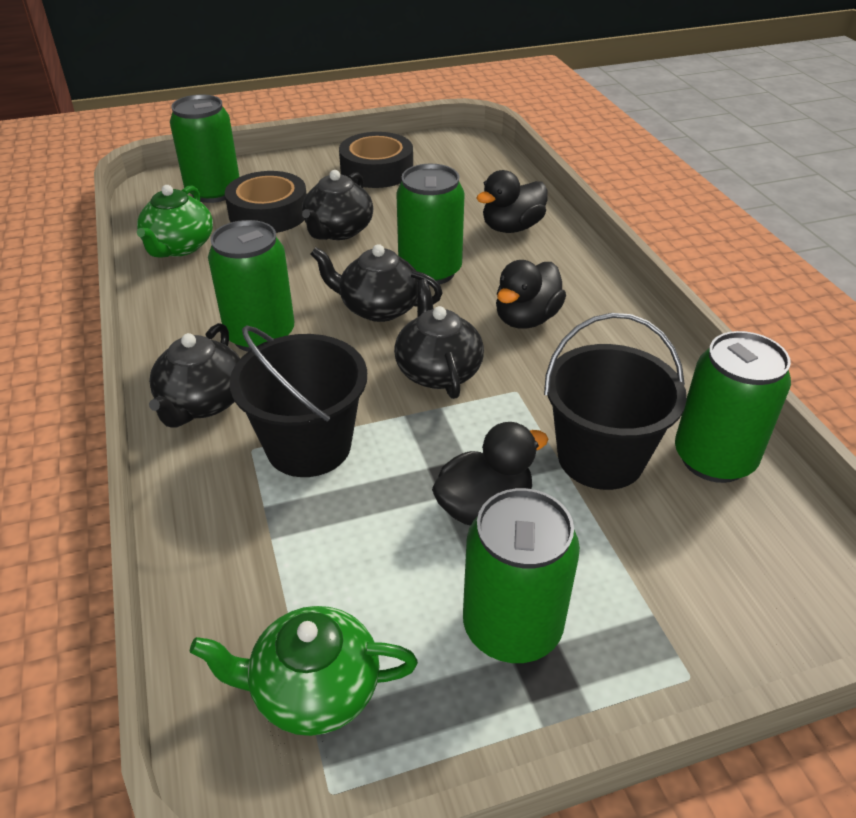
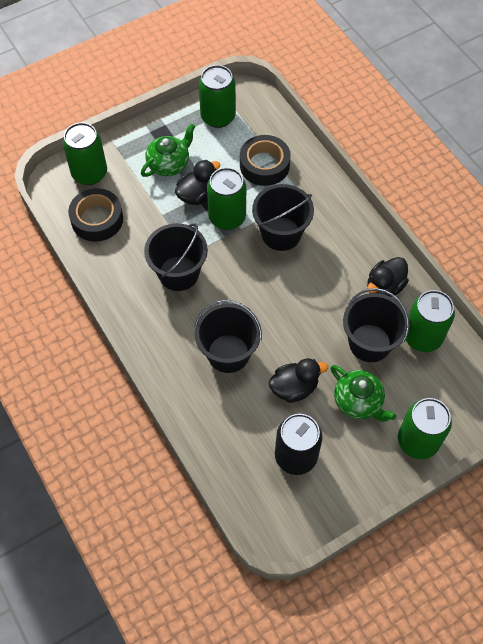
black bucket: 2 -> 4
black can: 0 -> 1
black teapot: 4 -> 0

